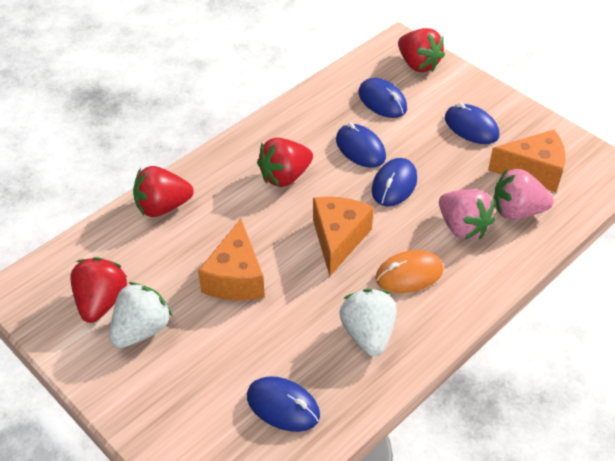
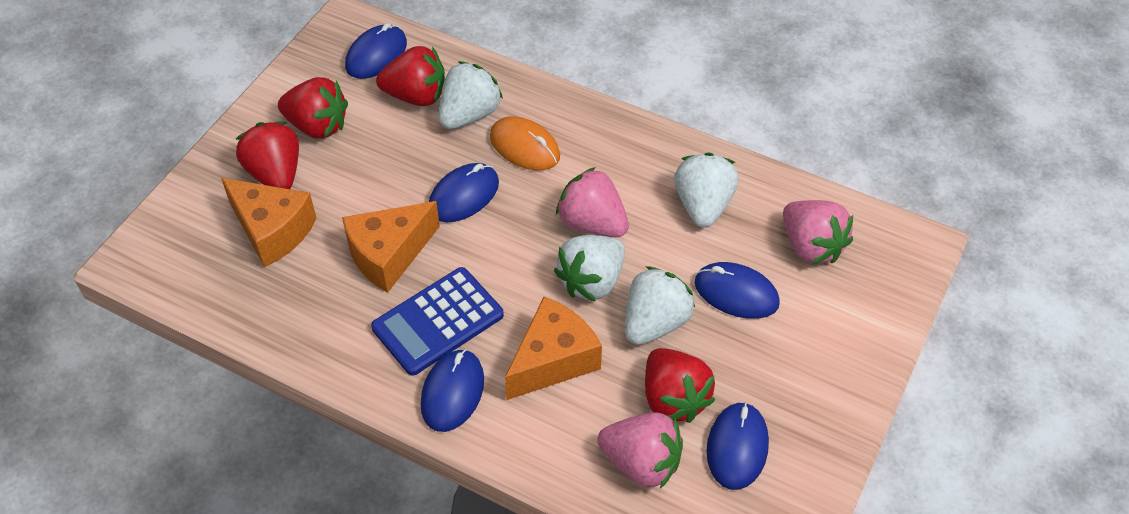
blue calculator: 0 -> 1
pink strawberry: 2 -> 3
white strawberry: 2 -> 4

